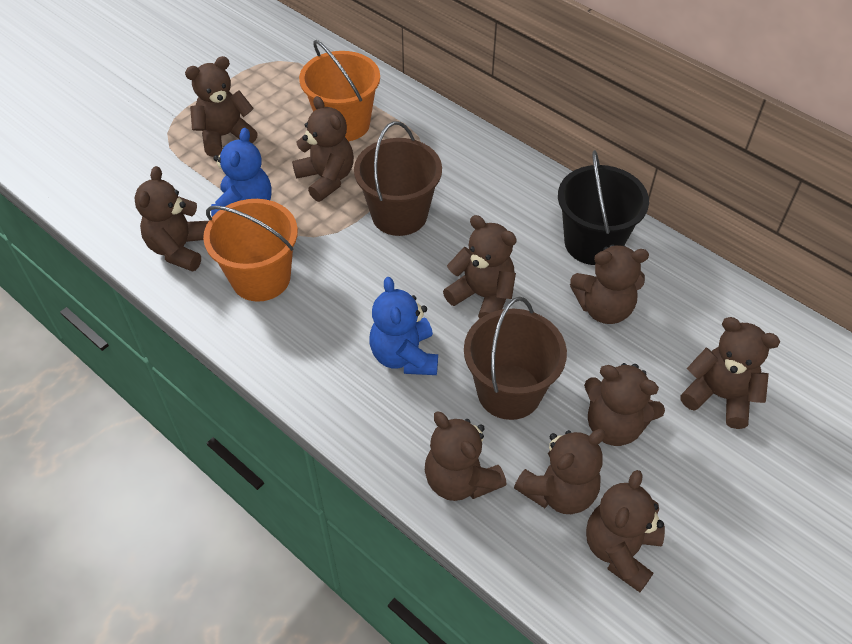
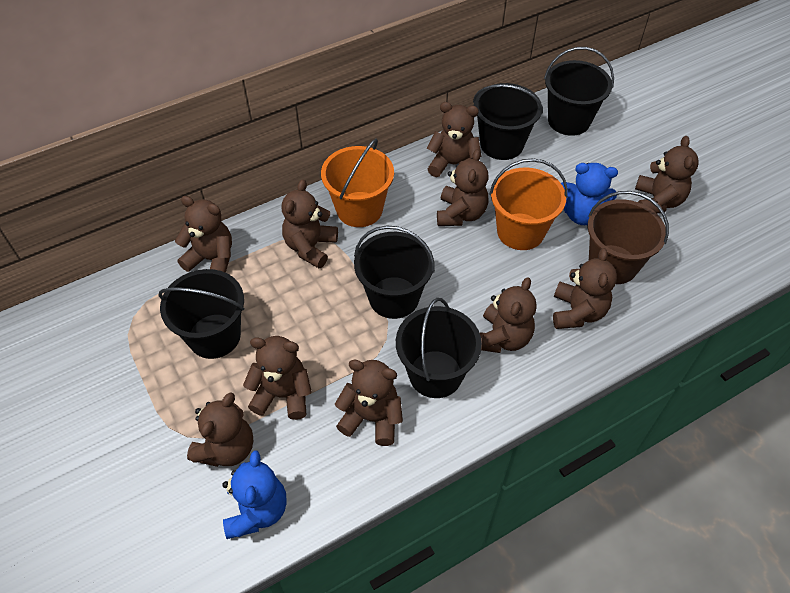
black bucket: 1 -> 5
brown bucket: 2 -> 1

